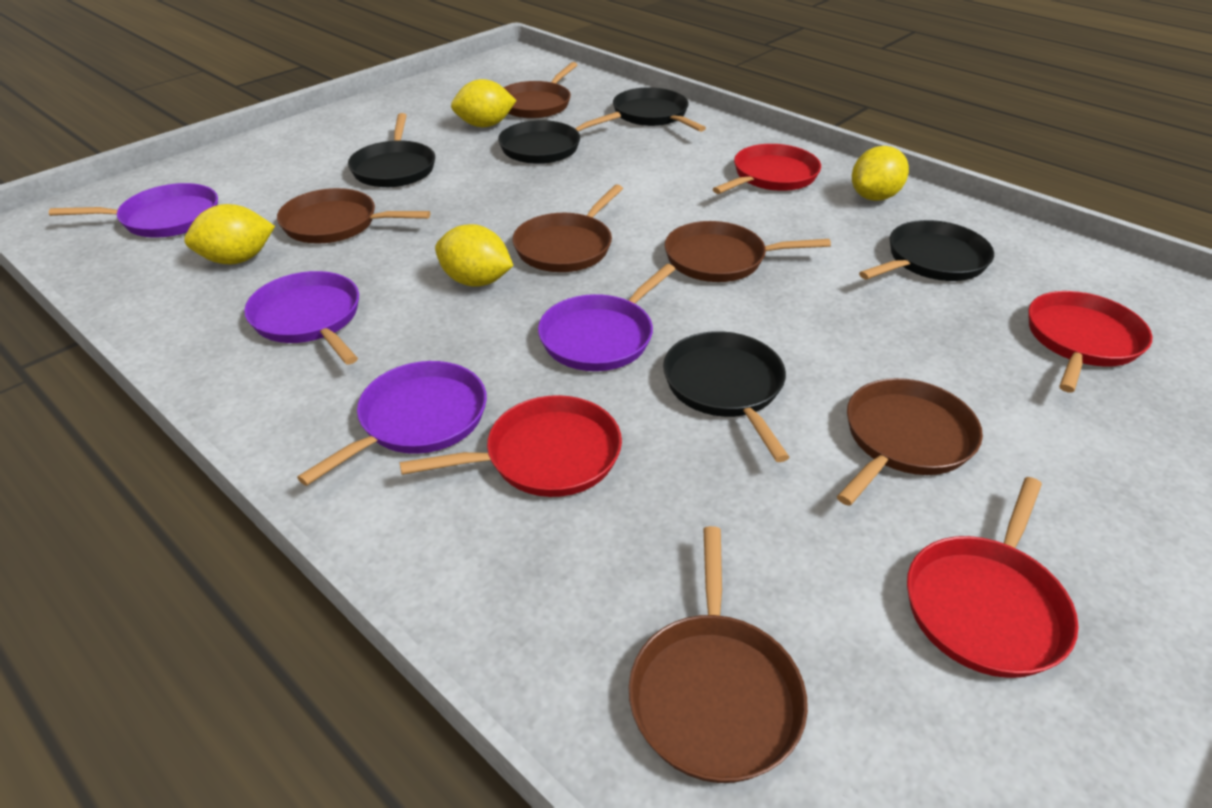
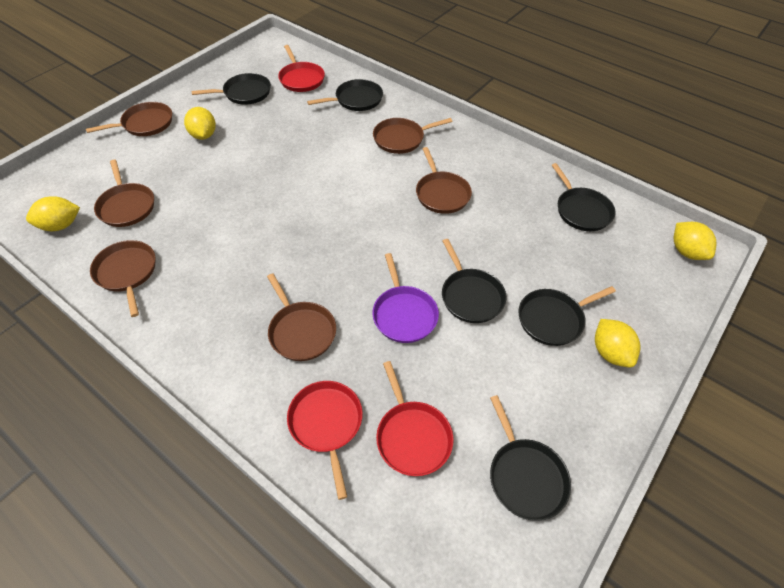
black pan: 5 -> 6
purple pan: 4 -> 1
red pan: 4 -> 3

